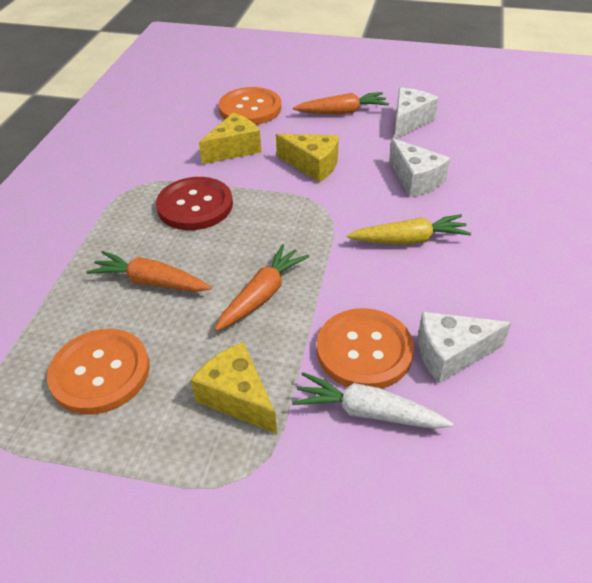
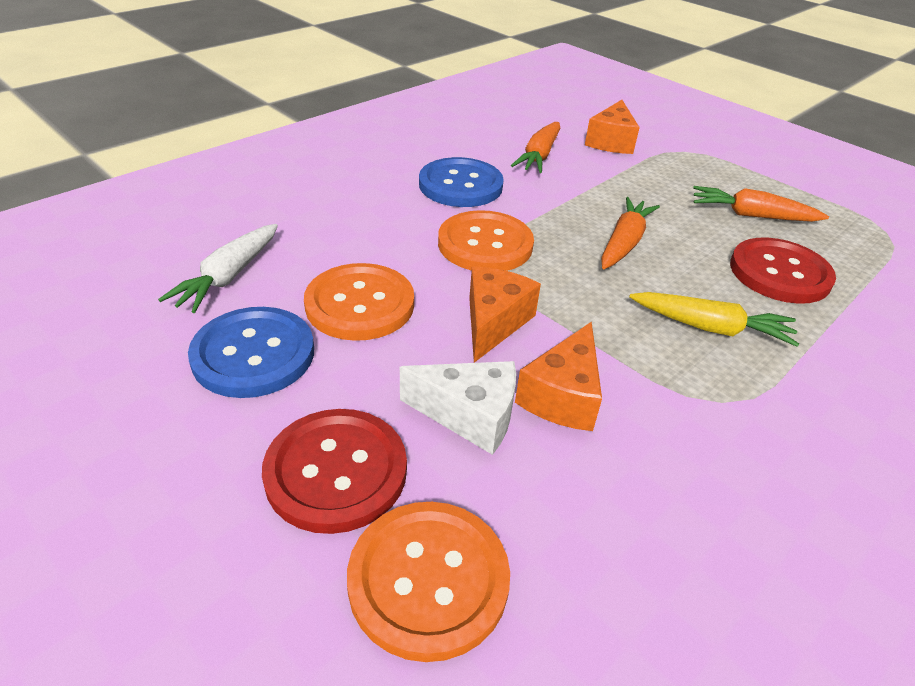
blue button: 0 -> 2
orange cheese: 0 -> 3
red button: 1 -> 2
white cheese: 3 -> 1
yellow cheese: 3 -> 0

